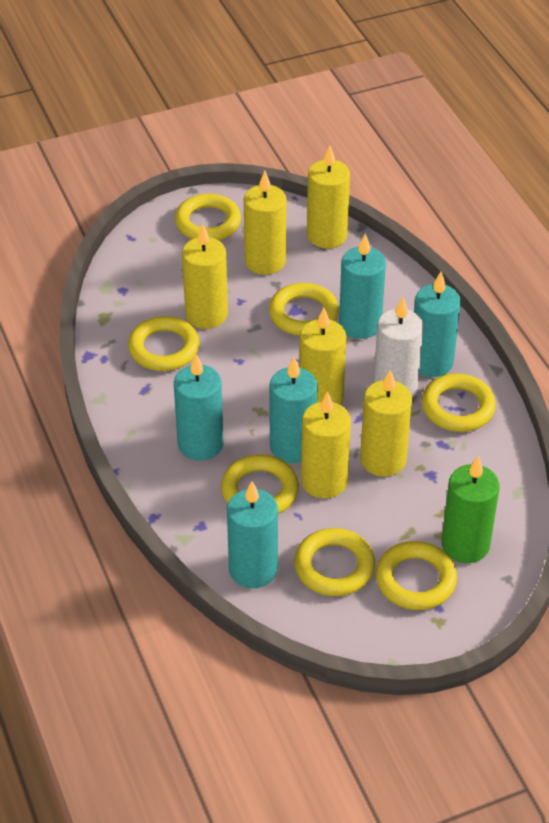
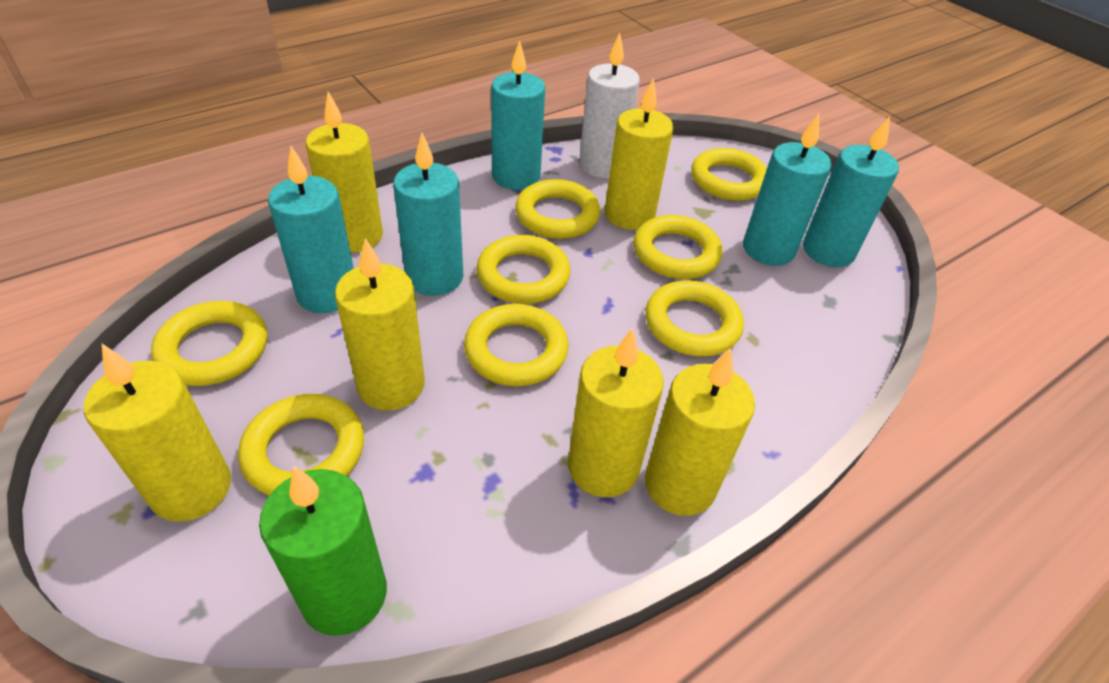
yellow ring: 7 -> 8

